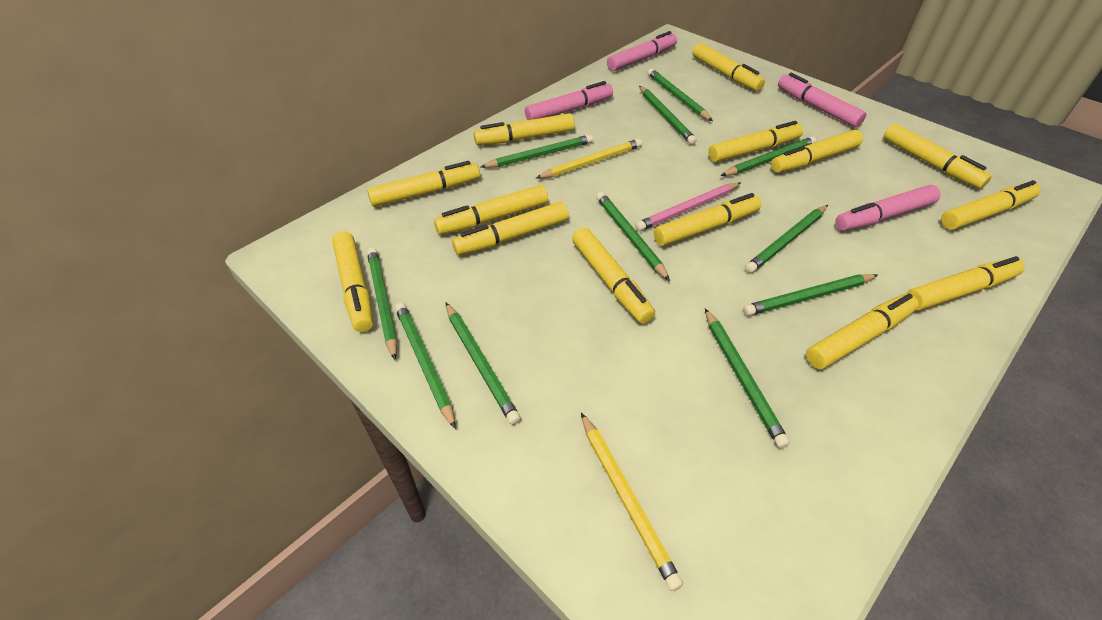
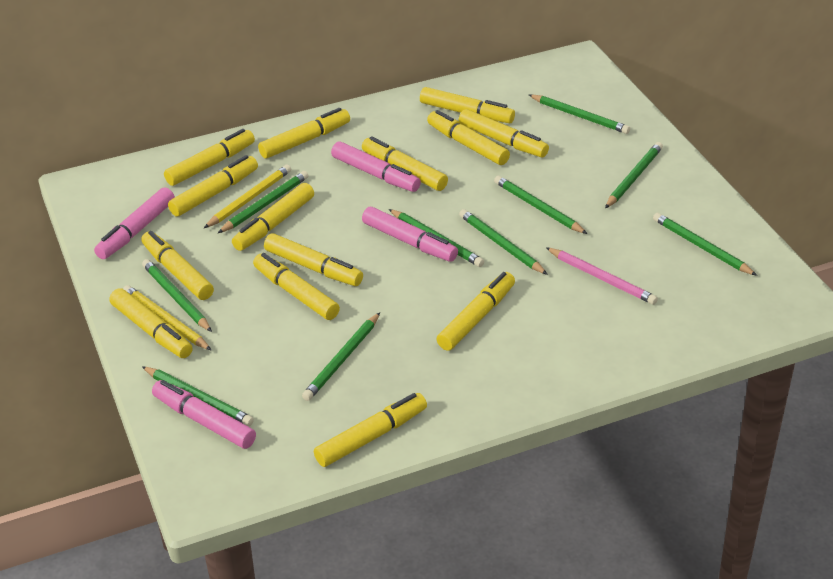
green pencil: 11 -> 10

